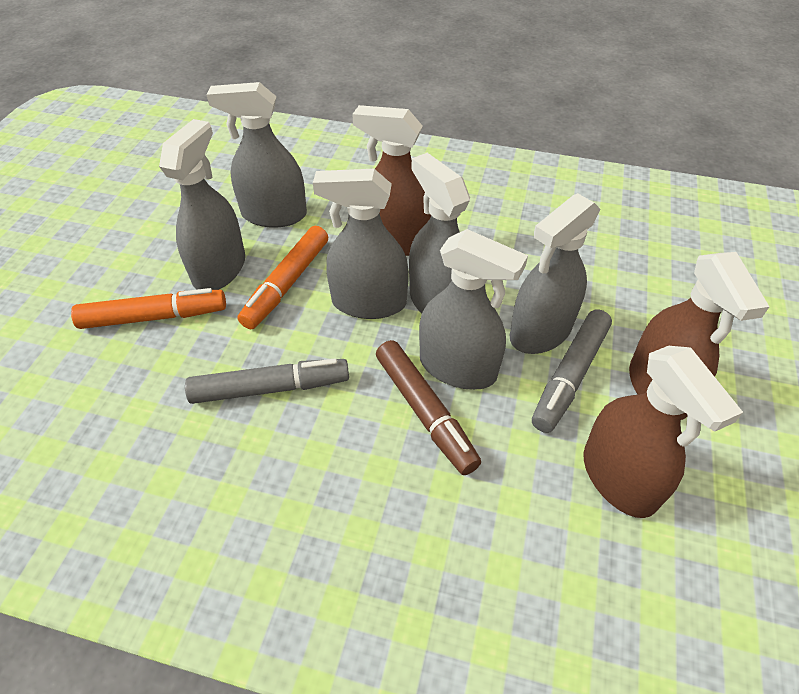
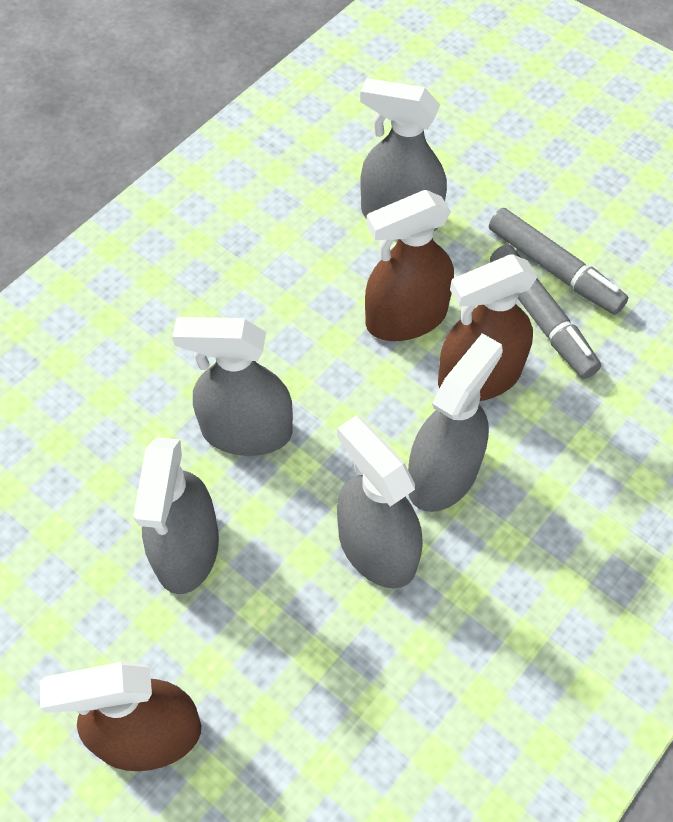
brown marker: 1 -> 0
grey spray bottle: 6 -> 5
orange marker: 2 -> 0

